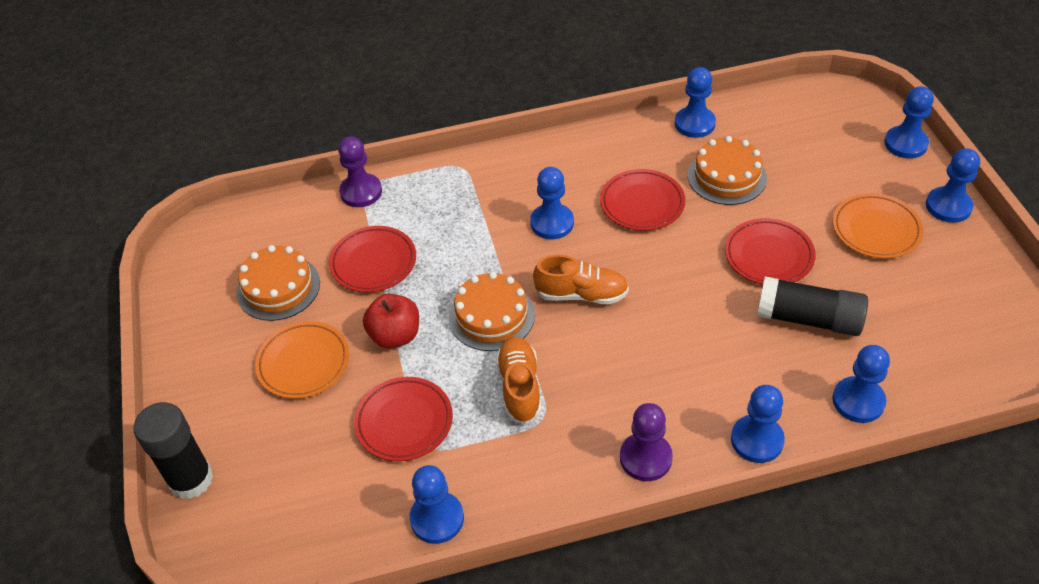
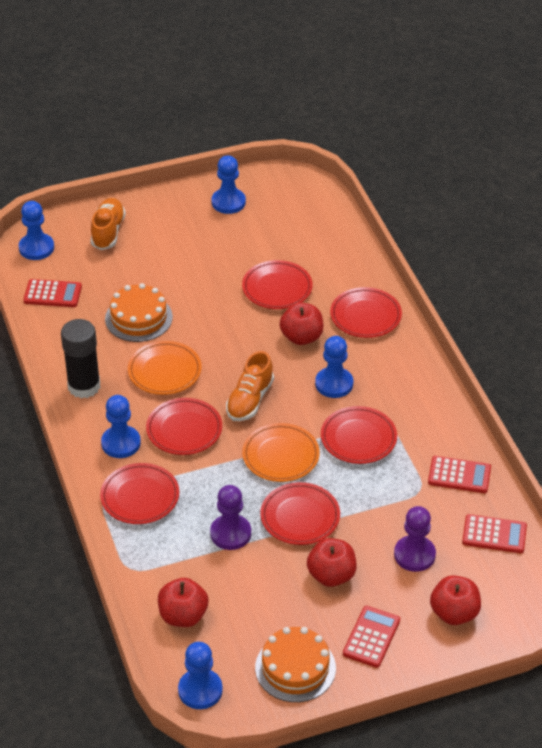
black glue stick: 2 -> 1
blue pawn: 7 -> 5
orange cake: 3 -> 2
red apple: 1 -> 4
red calculator: 0 -> 4
red plate: 4 -> 6

